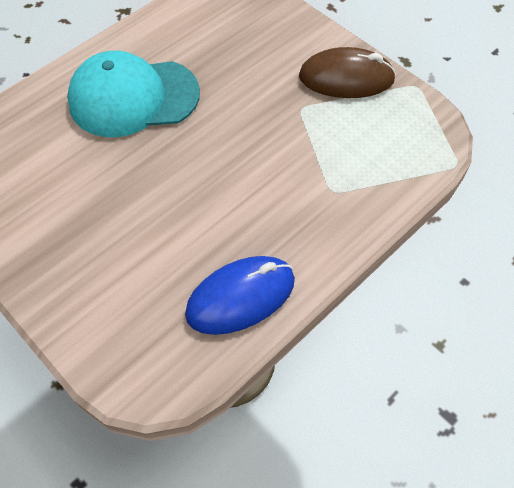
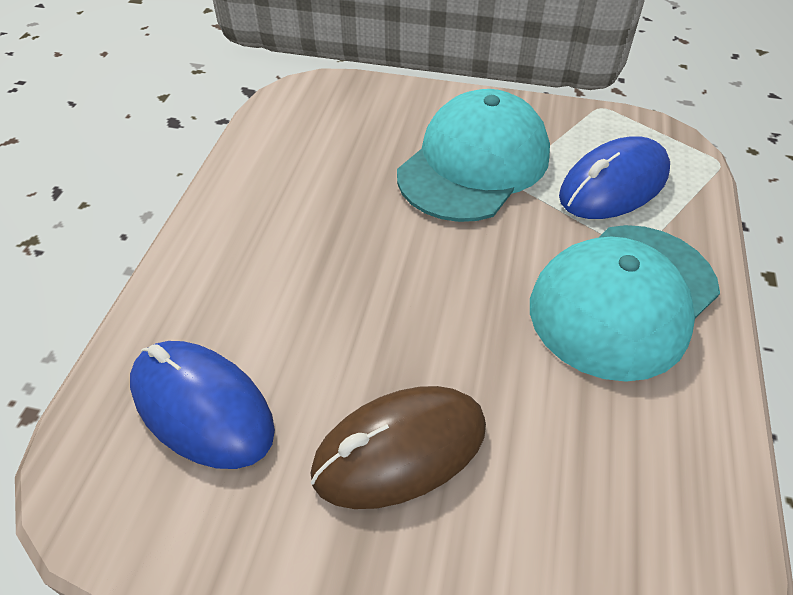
blue mouse: 1 -> 2
turquoise cap: 1 -> 2

